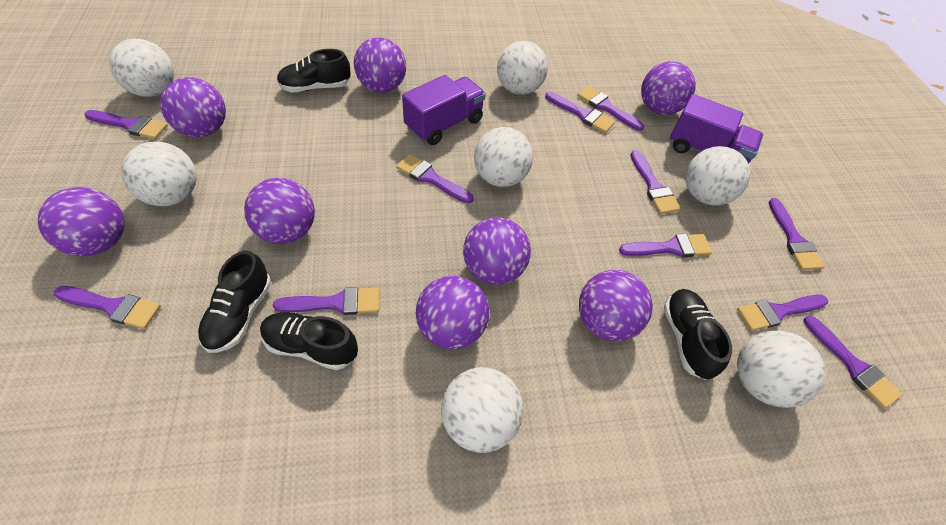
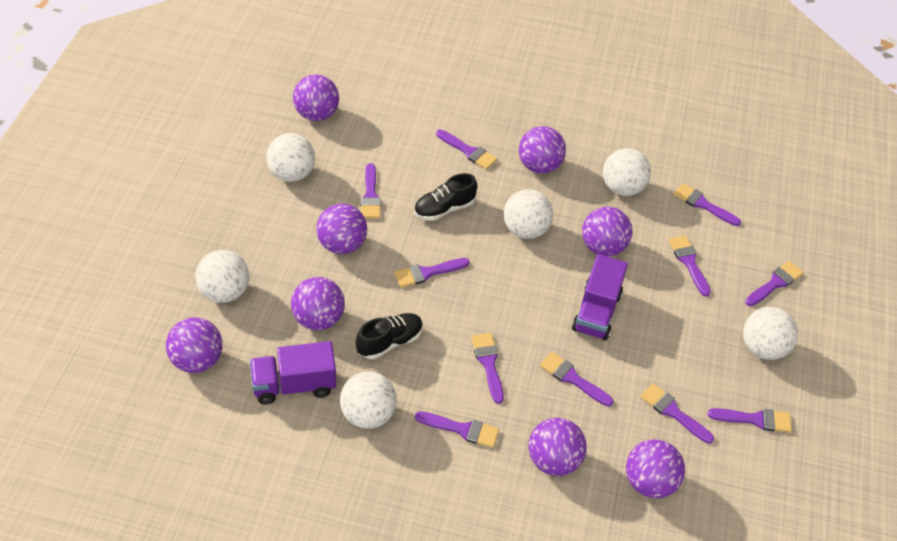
black shoe: 4 -> 2
white ball: 7 -> 6

